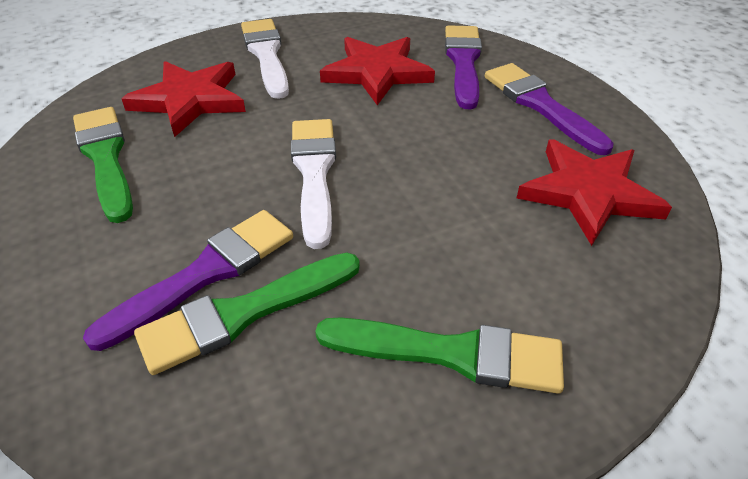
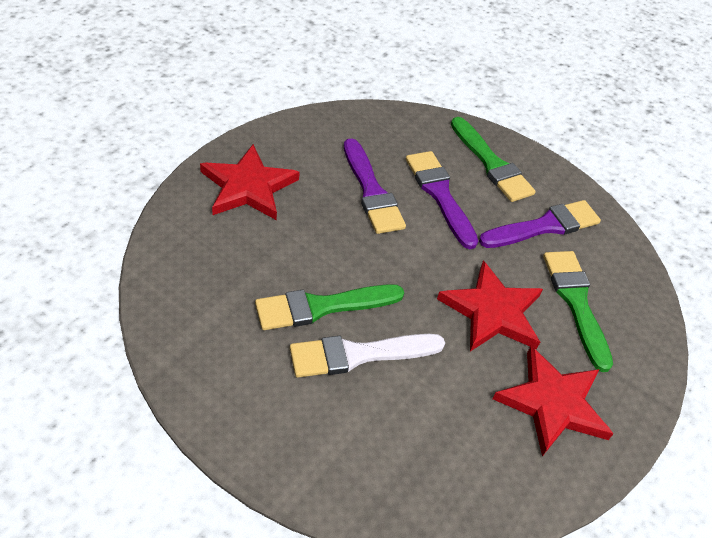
white brush: 2 -> 1

